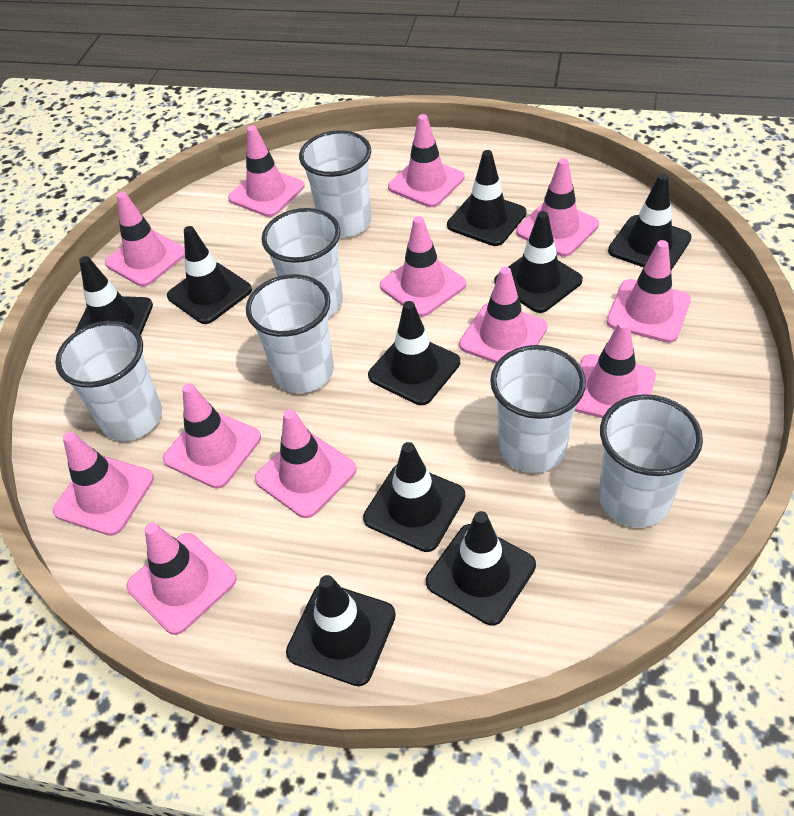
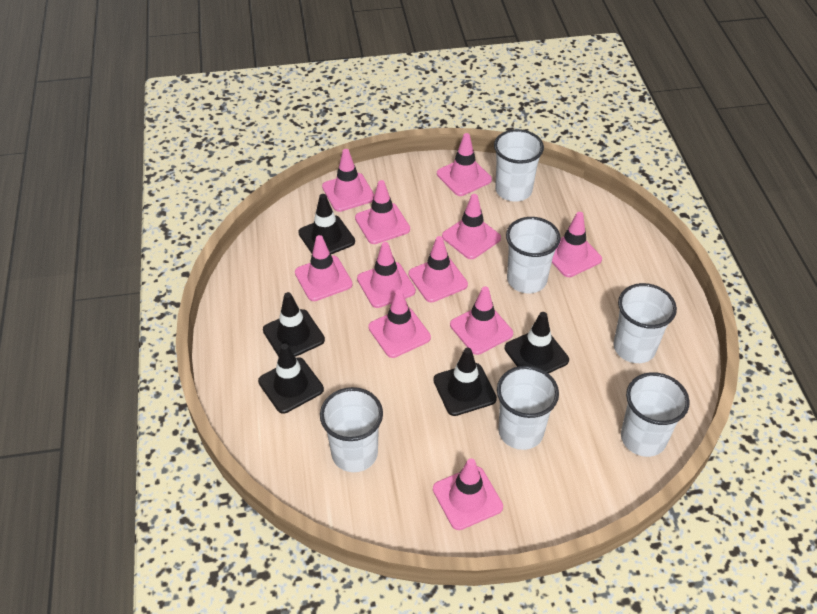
black traffic cone: 9 -> 5
pink traffic cone: 12 -> 11

